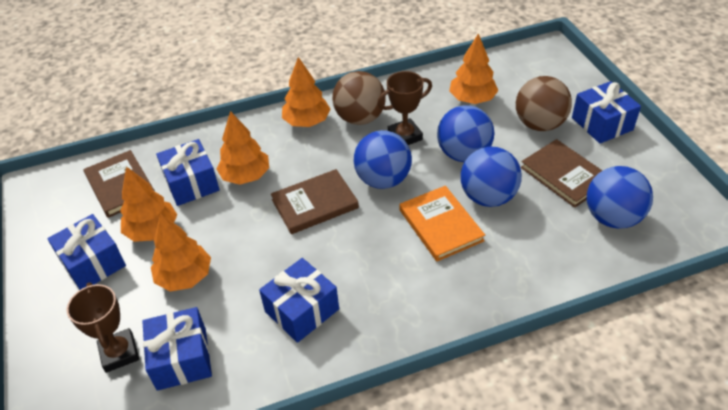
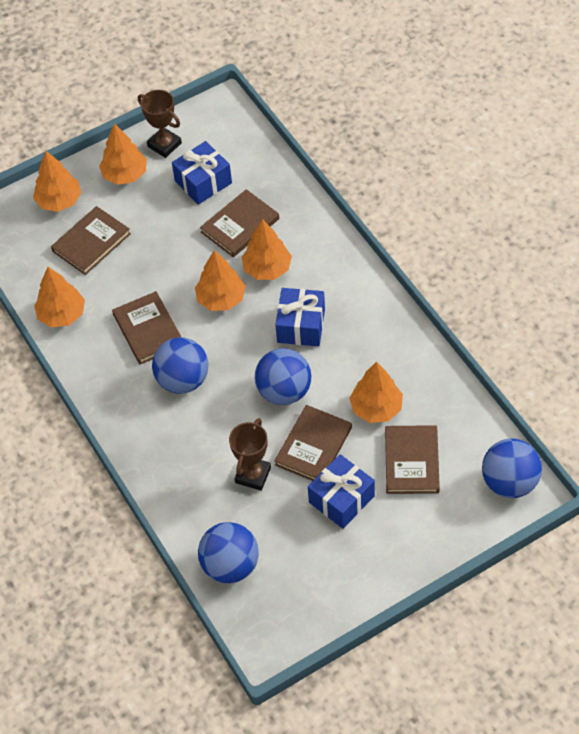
blue gift: 5 -> 3
brown ball: 2 -> 0
brown book: 3 -> 5
orange book: 1 -> 0
orange tree: 5 -> 6

